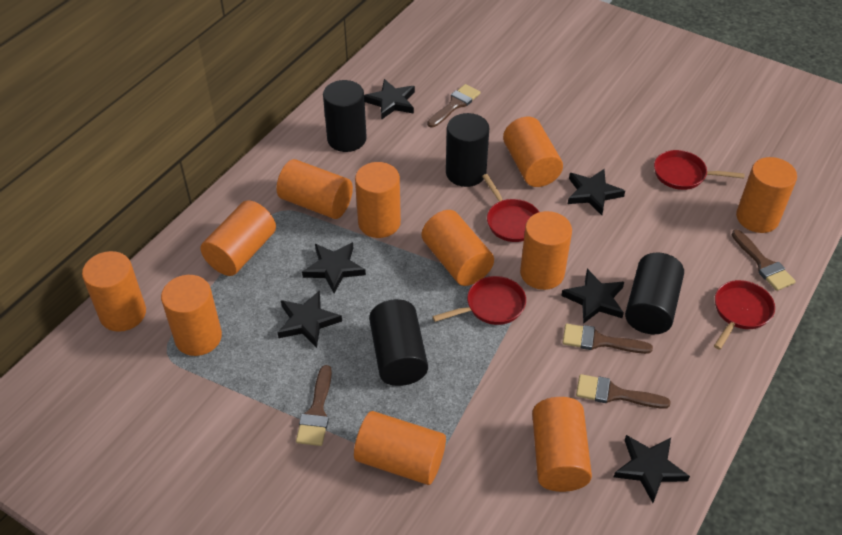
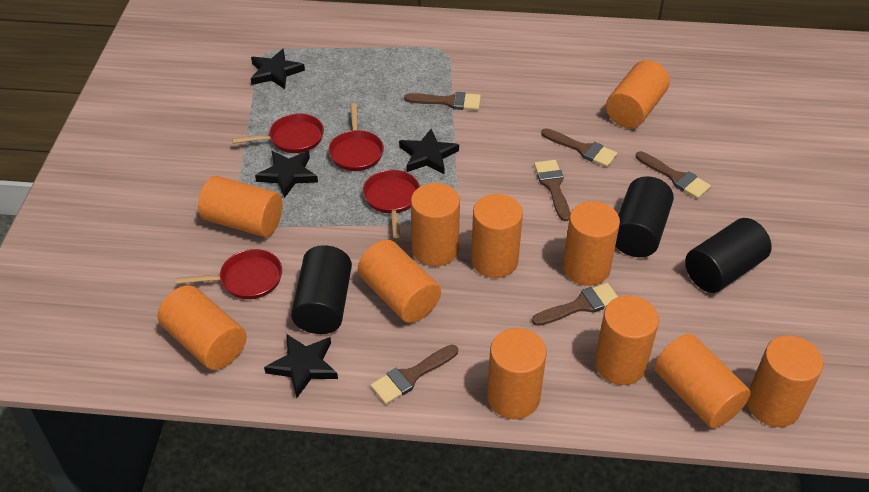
black cylinder: 4 -> 3
black star: 6 -> 4
brown brush: 5 -> 6

